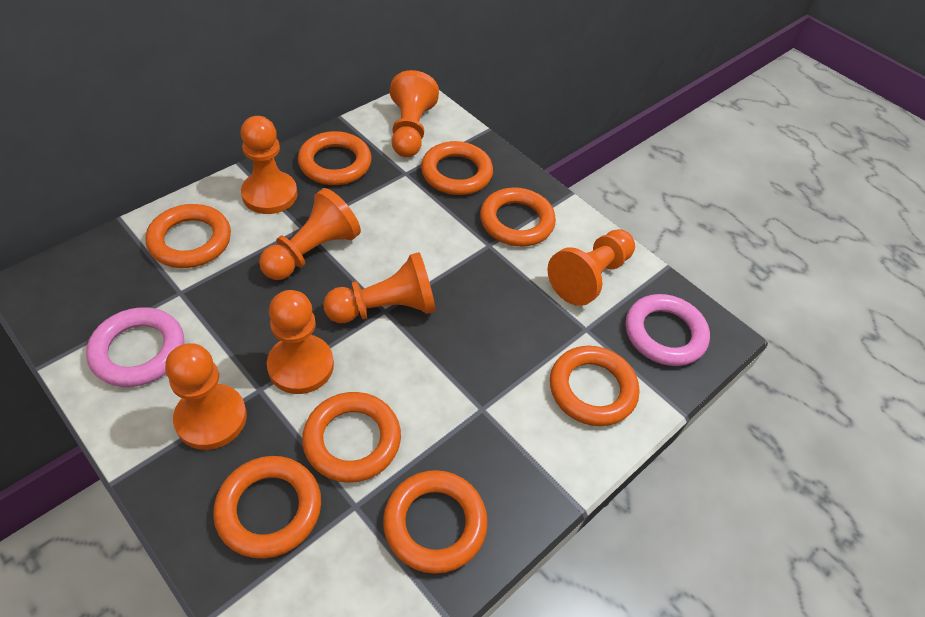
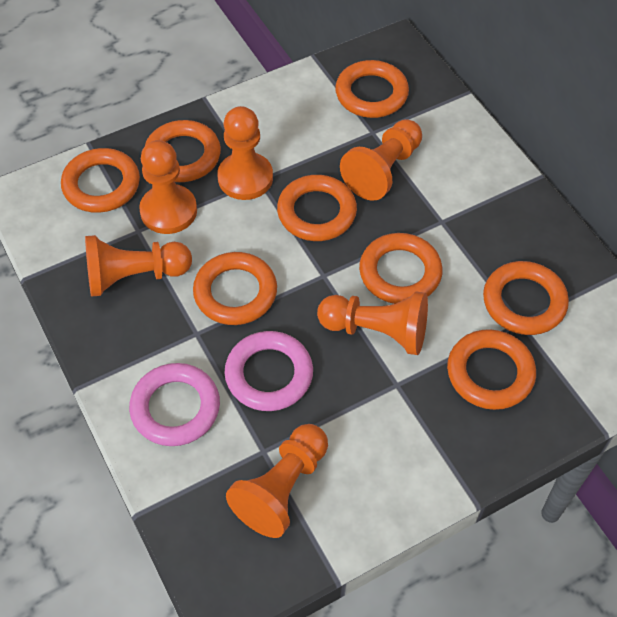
orange pawn: 7 -> 6

